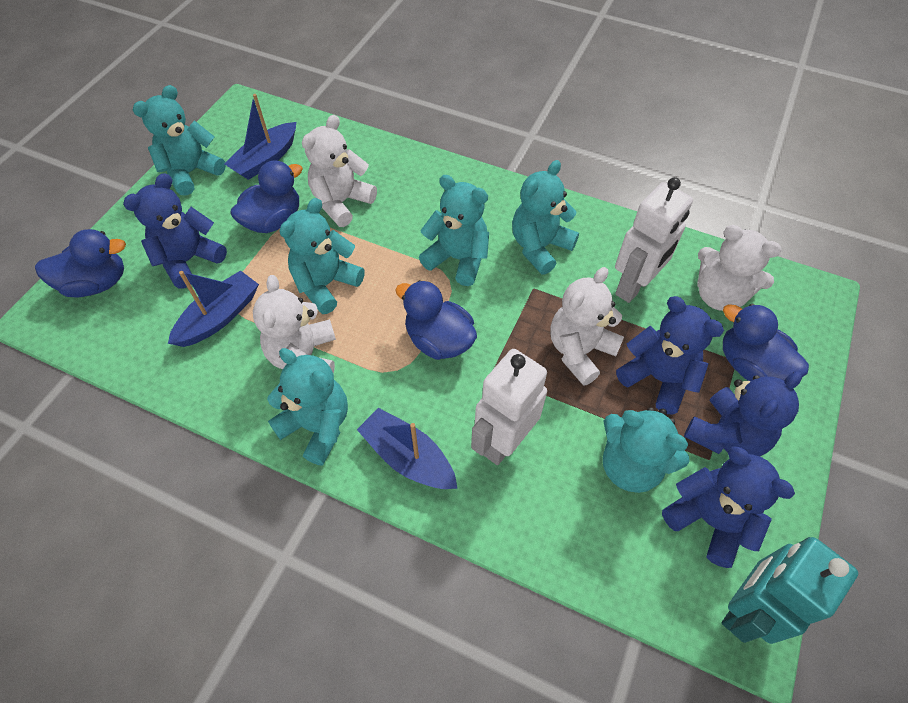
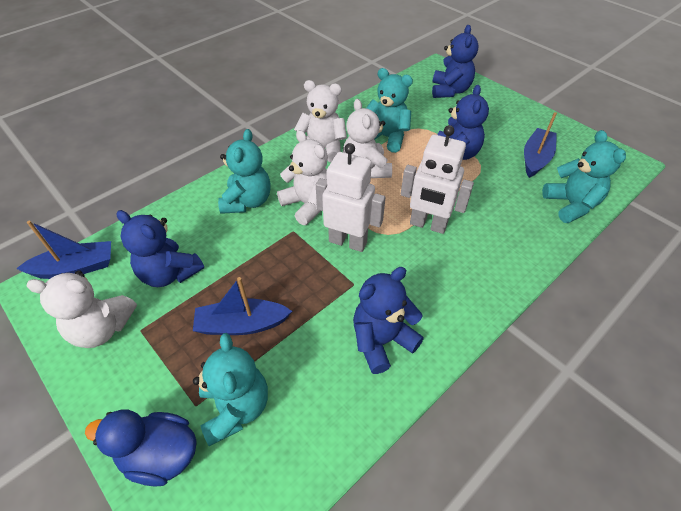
blue duck: 4 -> 1
turquoise robot: 1 -> 0
turquoise teddy bear: 6 -> 4

